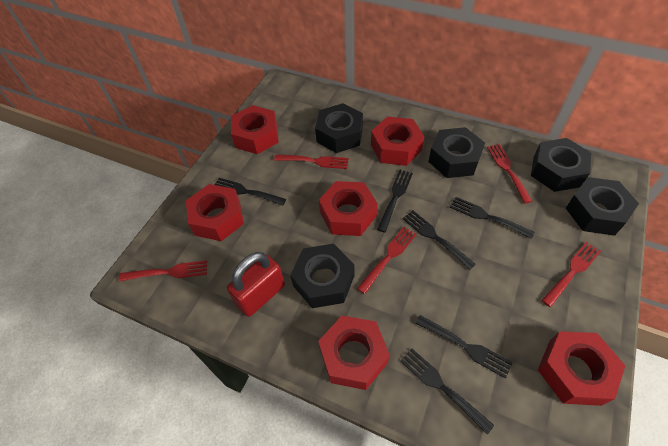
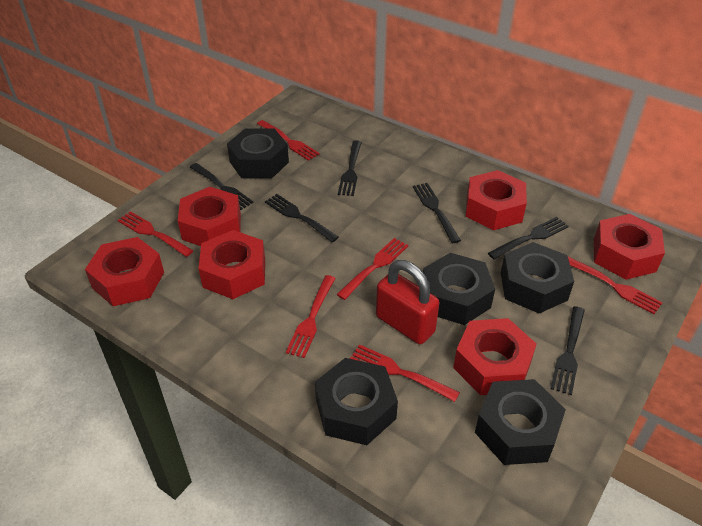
red fork: 5 -> 6

